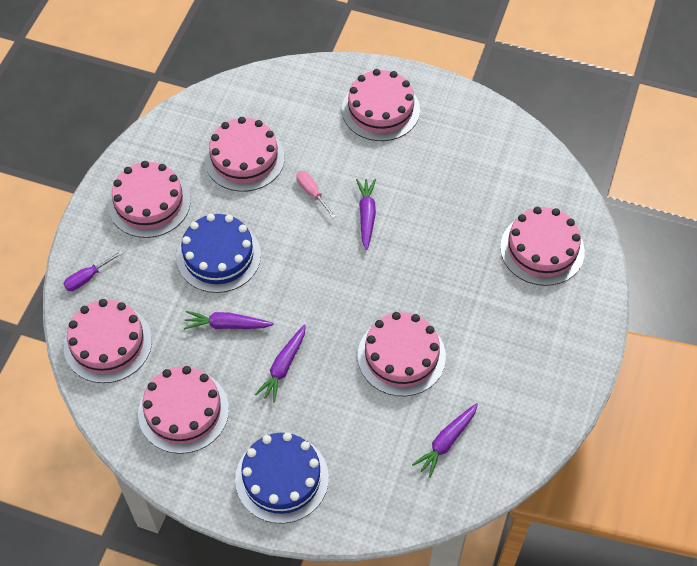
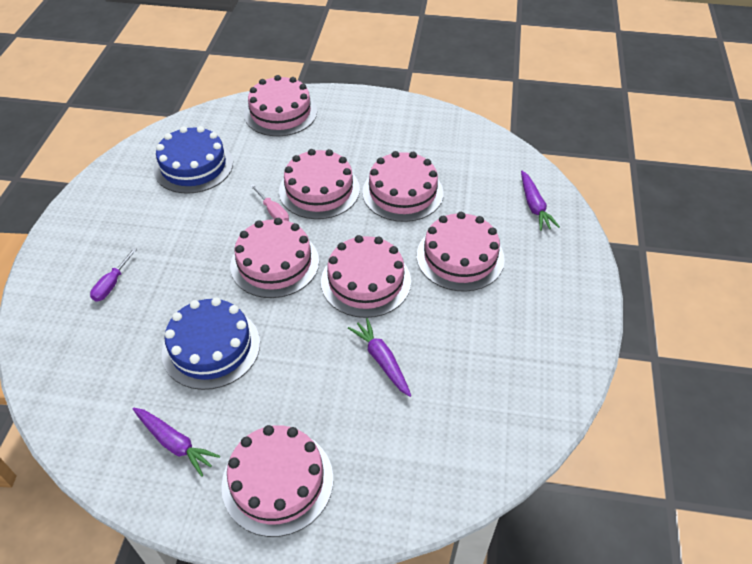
purple carrot: 4 -> 3

